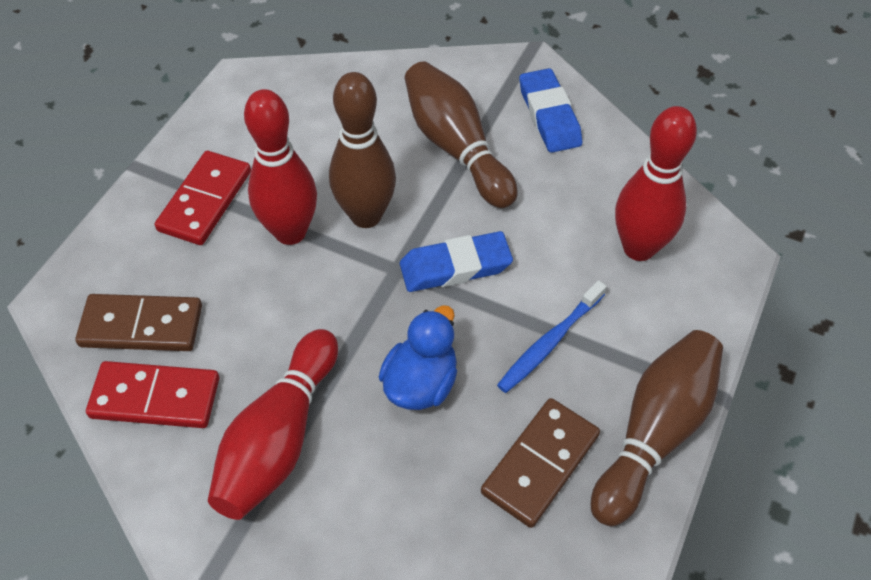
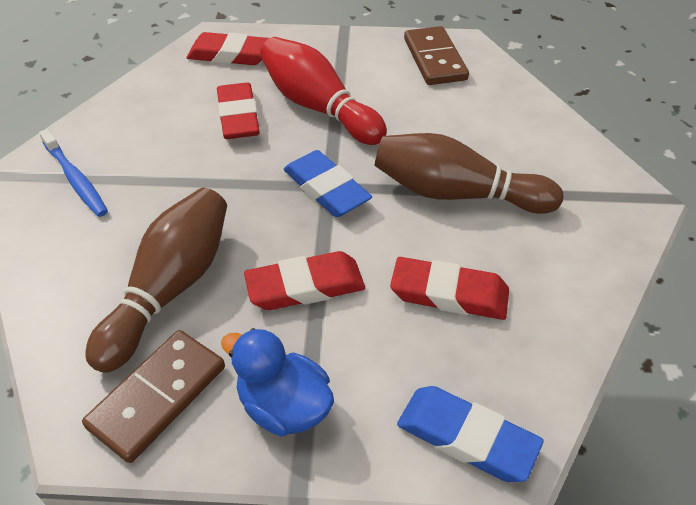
brown bowling pin: 3 -> 2
red bowling pin: 3 -> 1
red domino: 2 -> 0
red eraser: 0 -> 4

